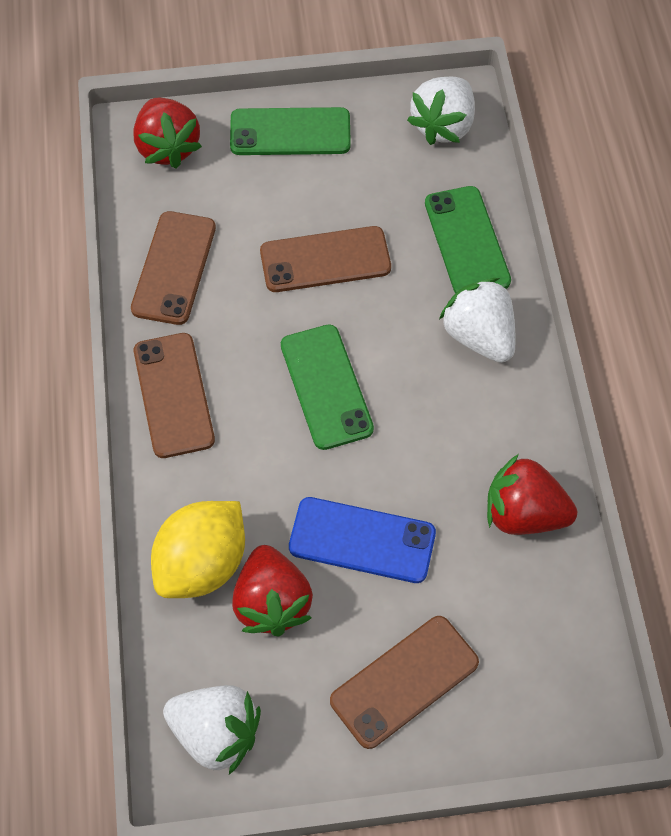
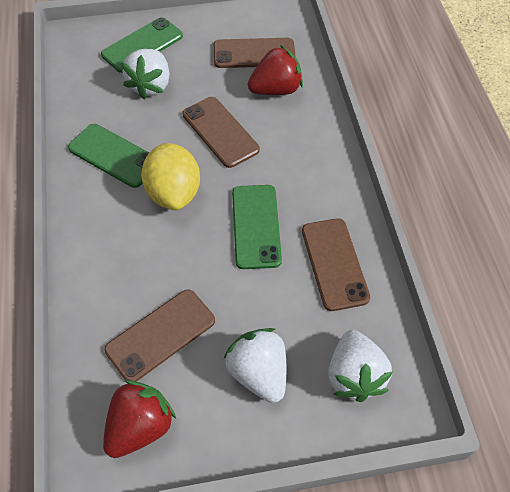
blue phone: 1 -> 0
red strawberry: 3 -> 2

